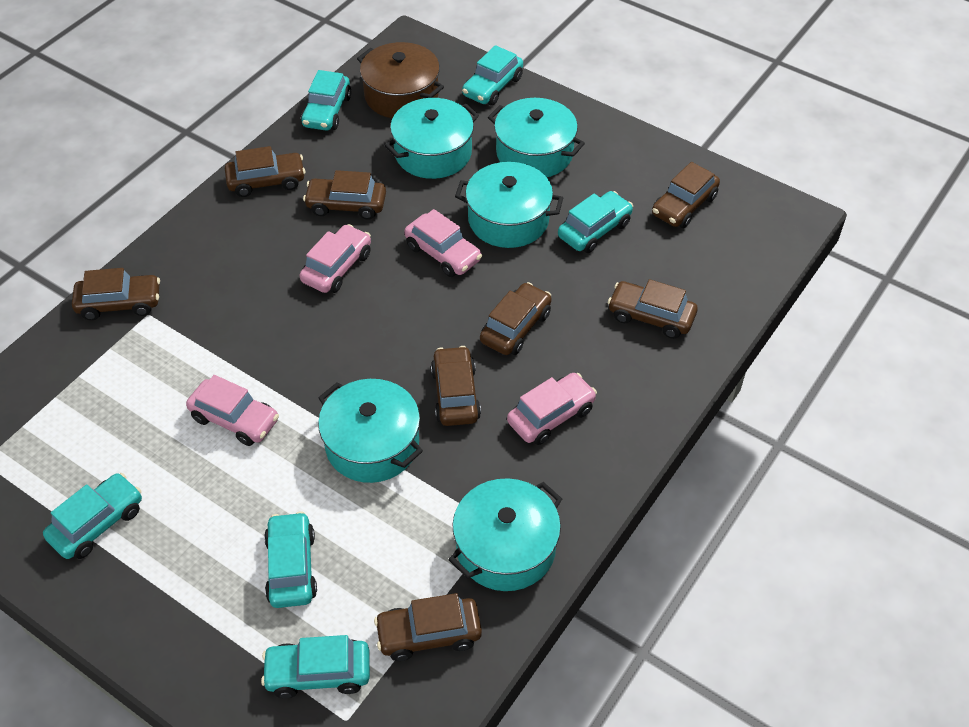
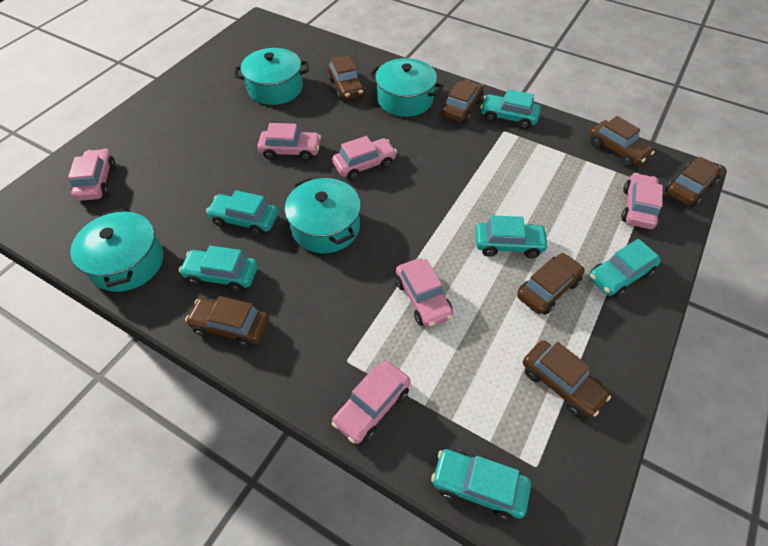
brown car: 8 -> 7
brown pot: 1 -> 0
pink car: 4 -> 6
turquoise pot: 5 -> 4

